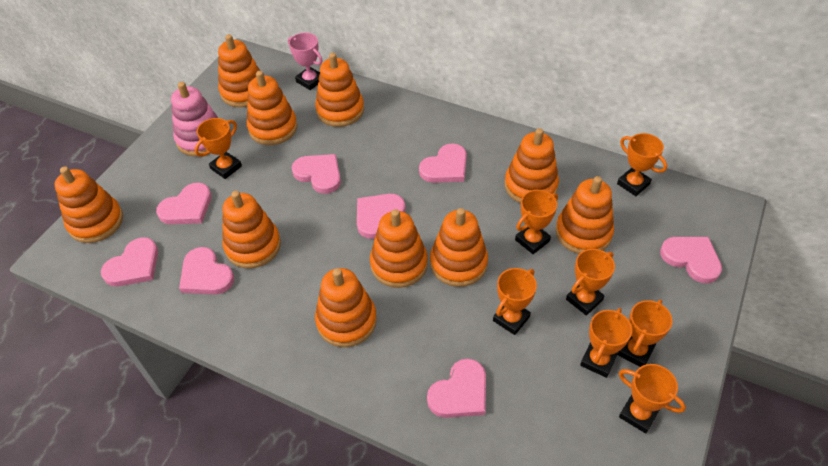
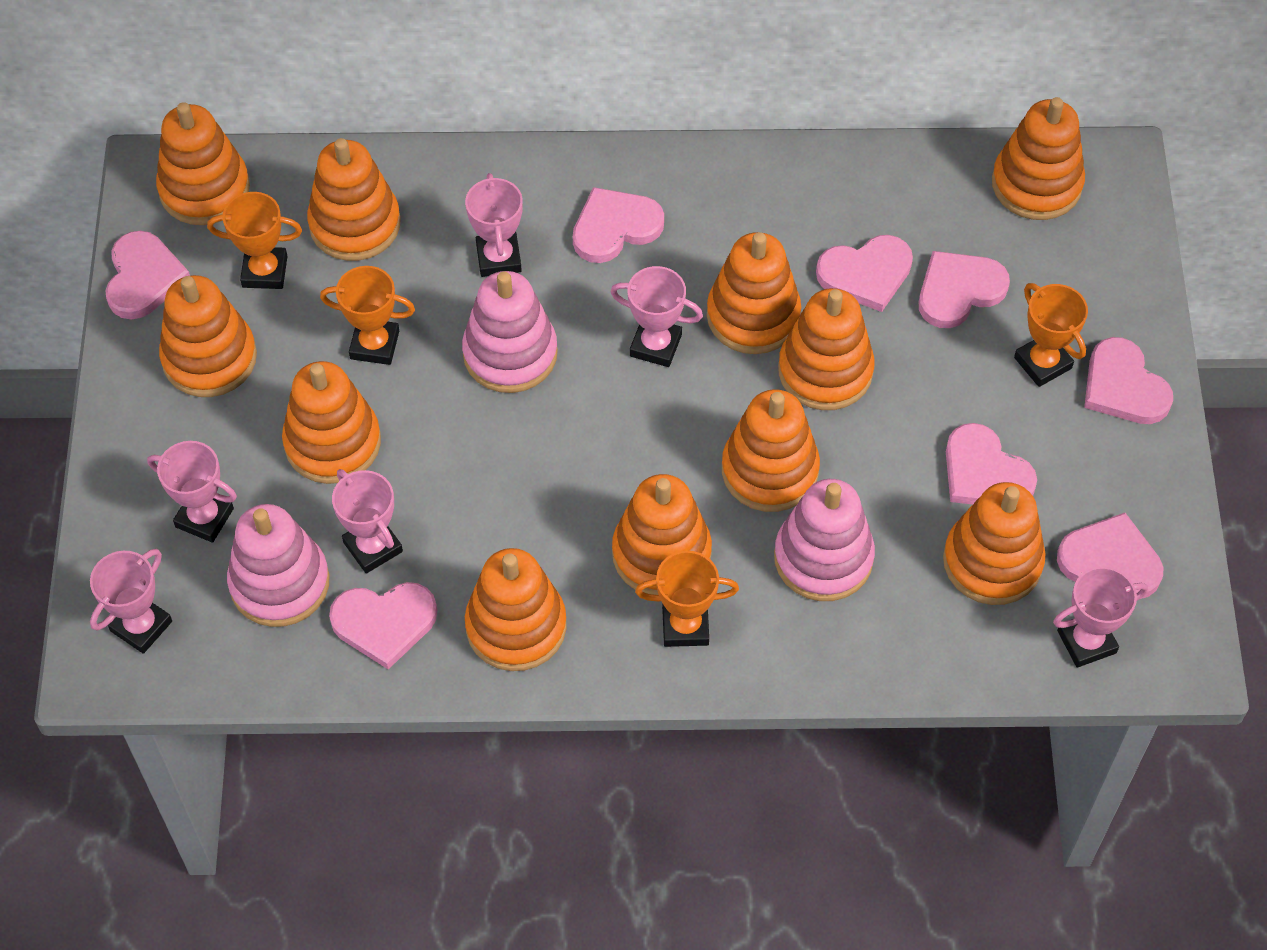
orange stacking toy: 10 -> 11
orange trophy: 8 -> 4
pink stacking toy: 1 -> 3
pink trophy: 1 -> 6

